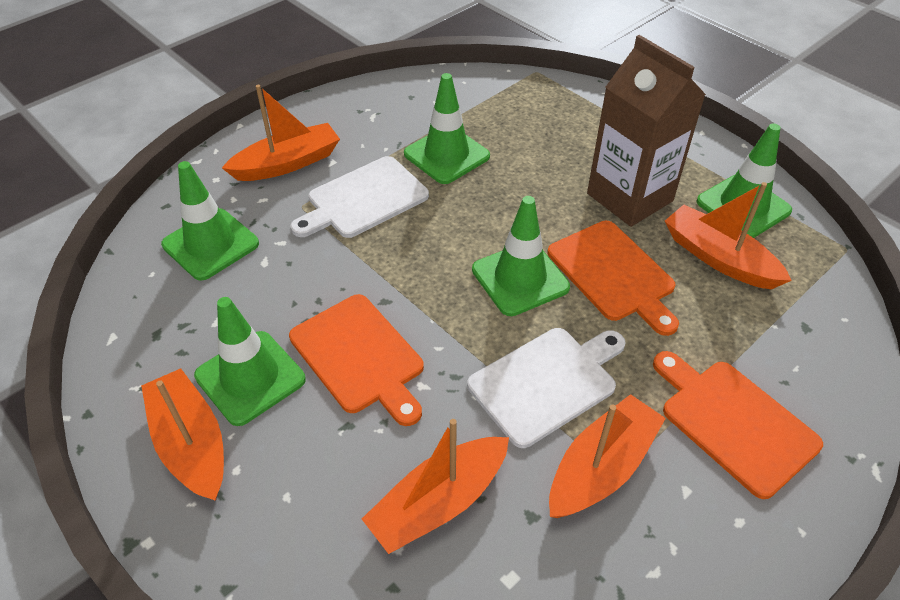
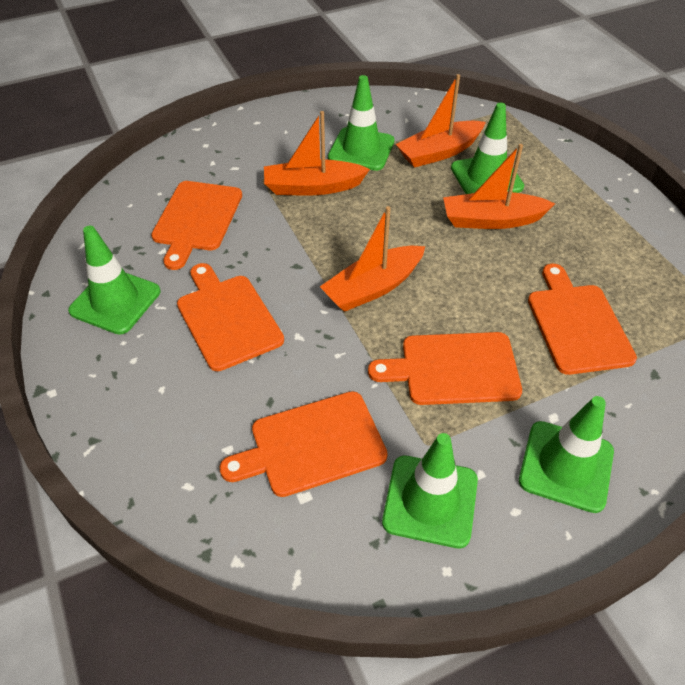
brown carton: 1 -> 0
orange boat: 5 -> 4
orange cutting board: 3 -> 5
white cutting board: 2 -> 0

